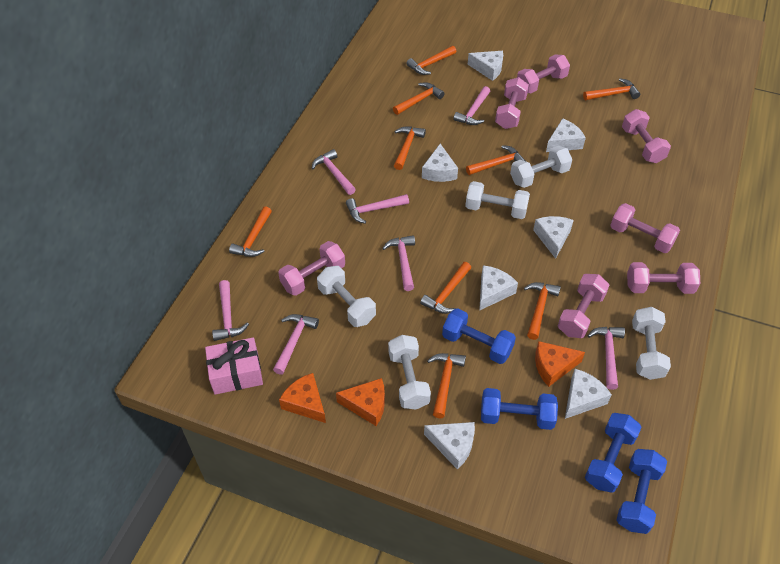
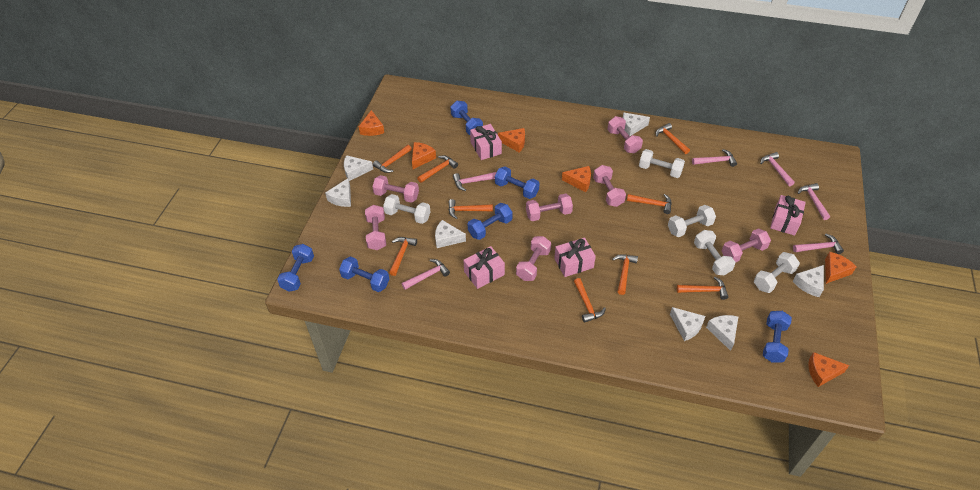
blue dumbbell: 4 -> 6
orange cheese: 3 -> 6
pink gift: 1 -> 4
pink hammer: 7 -> 6

